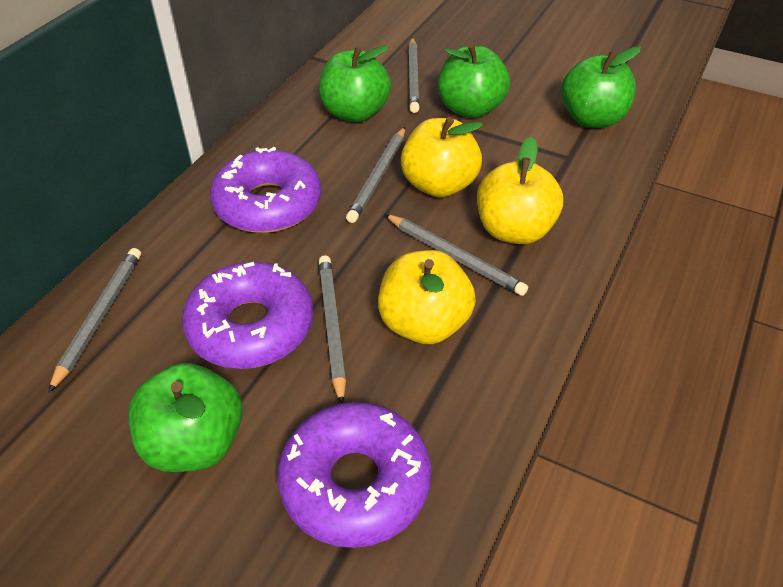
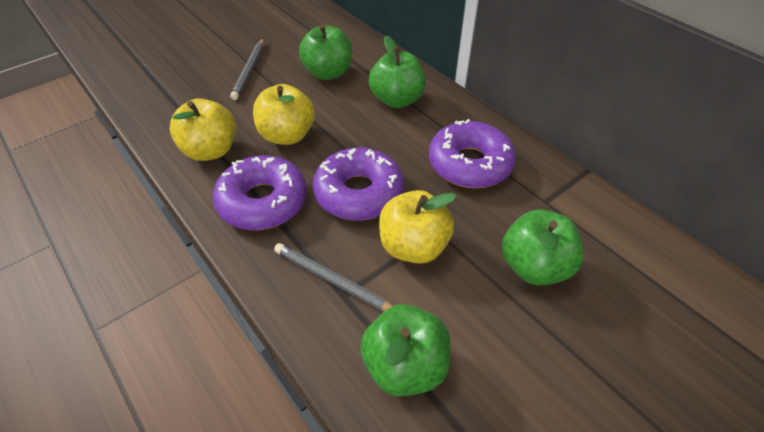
grey pencil: 5 -> 2

